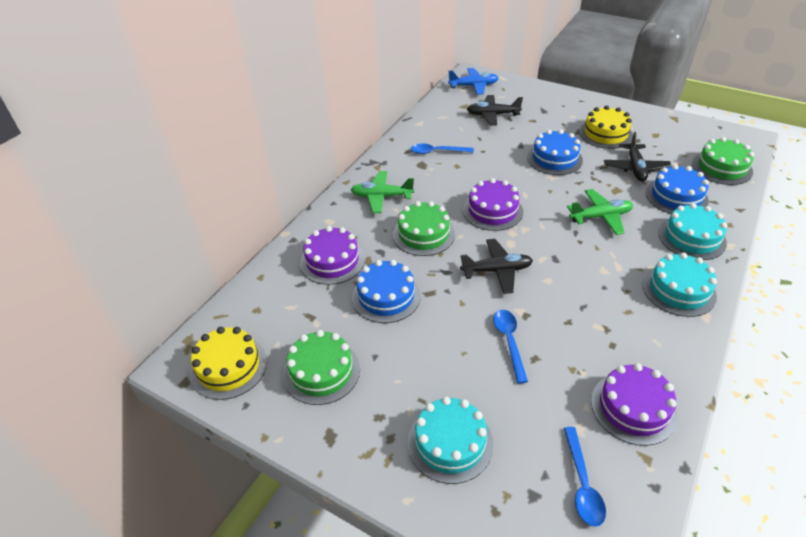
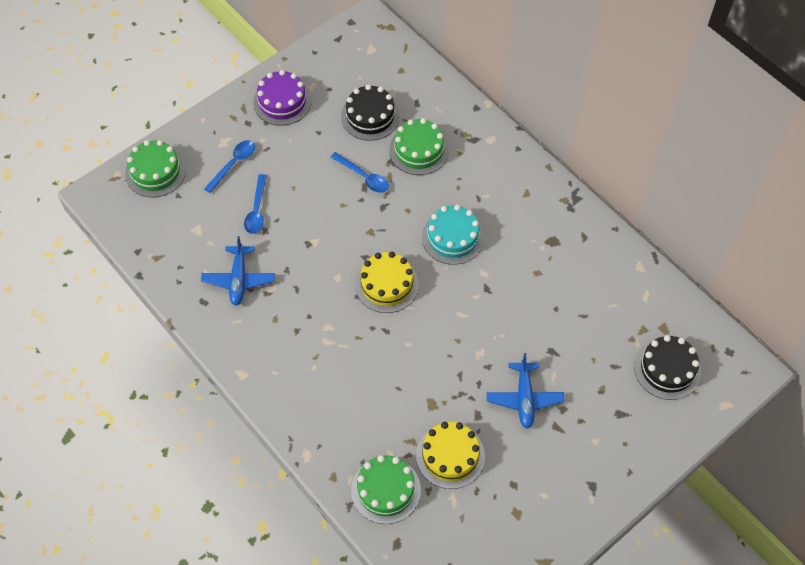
black cake: 0 -> 2
black plane: 3 -> 0
blue cake: 3 -> 0
blue plane: 1 -> 2
green plane: 2 -> 0
purple cake: 3 -> 1
turquoise cake: 3 -> 1

